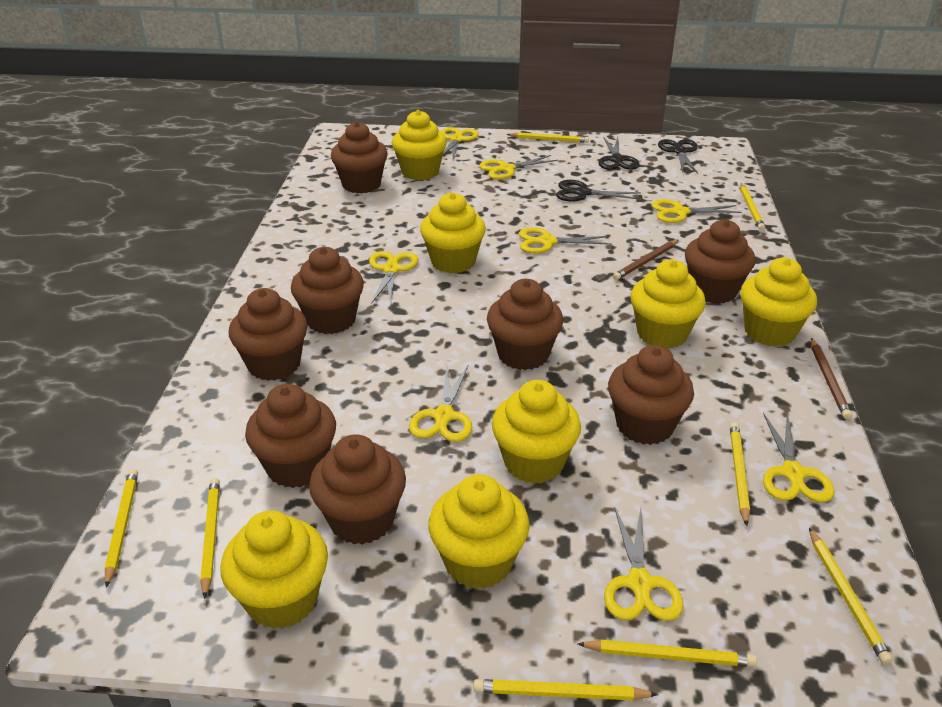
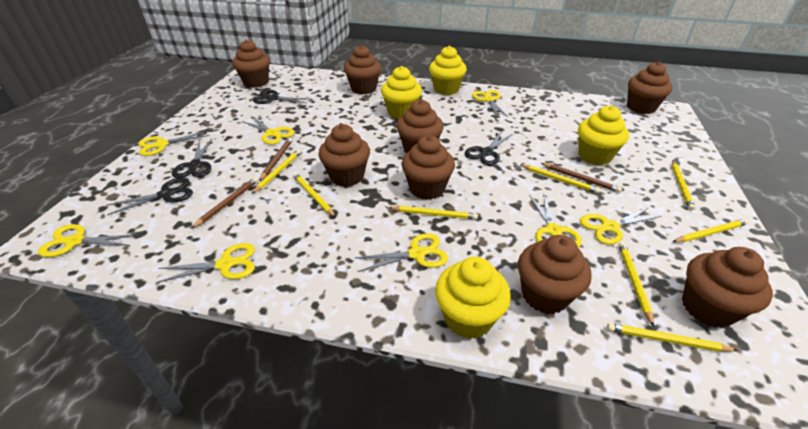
black scissors: 3 -> 4
brown pencil: 2 -> 3
yellow cupcake: 7 -> 4

